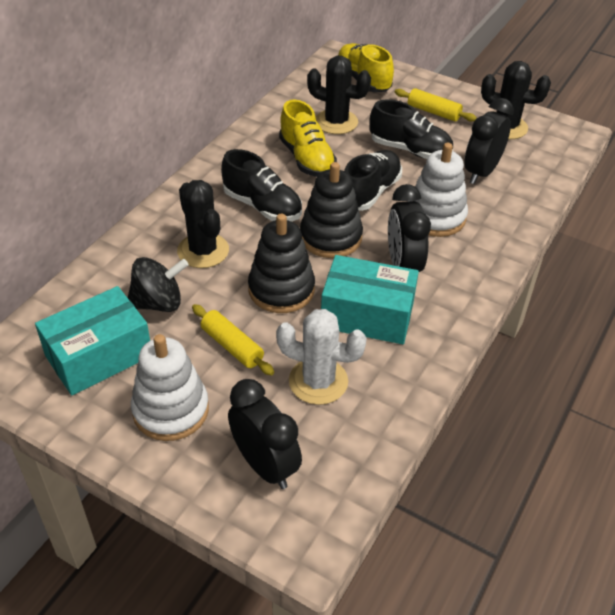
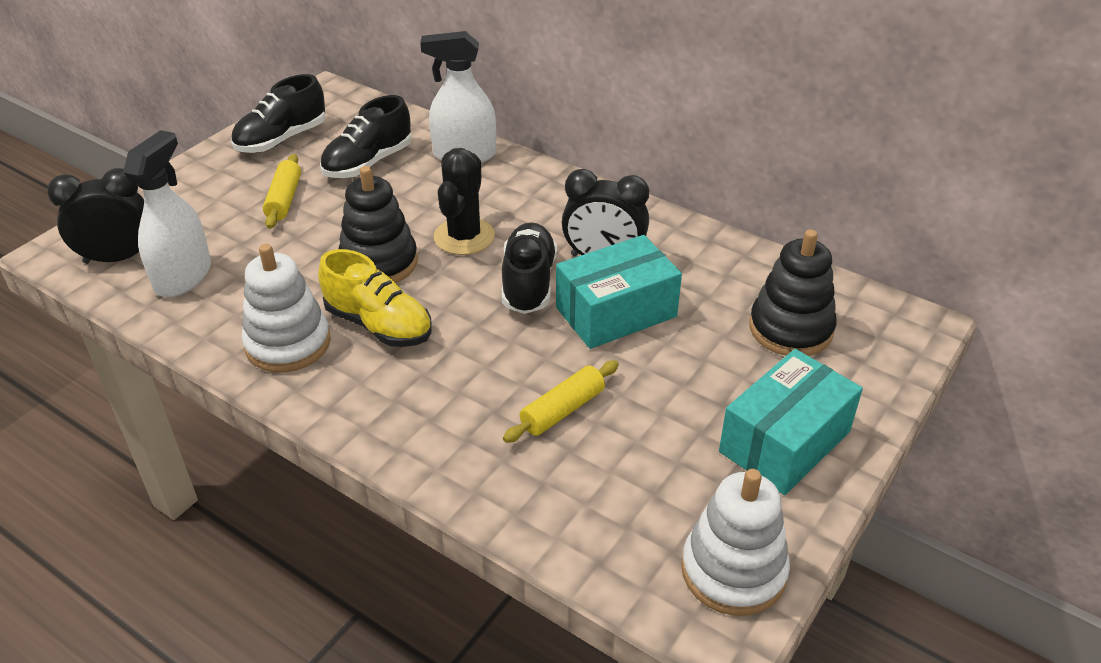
black cactus: 3 -> 1
black clock: 3 -> 2
black spinning top: 1 -> 0
white cactus: 1 -> 0
white spray bottle: 0 -> 2
yellow shoe: 2 -> 1

